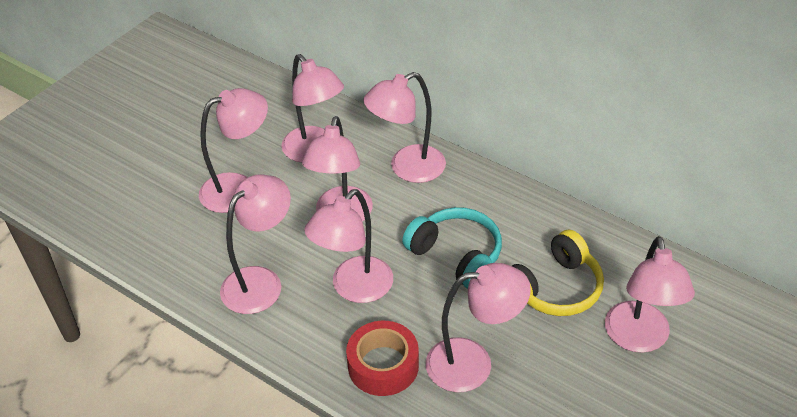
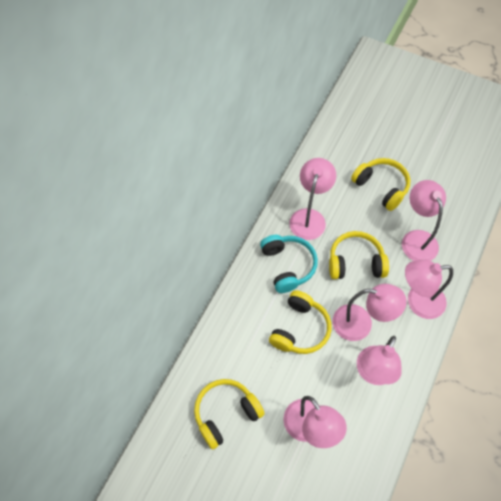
pink lamp: 8 -> 6
red tape: 1 -> 0
yellow headphones: 1 -> 4

